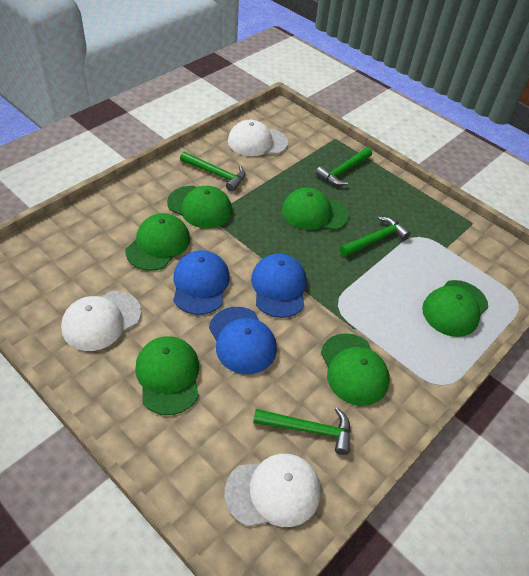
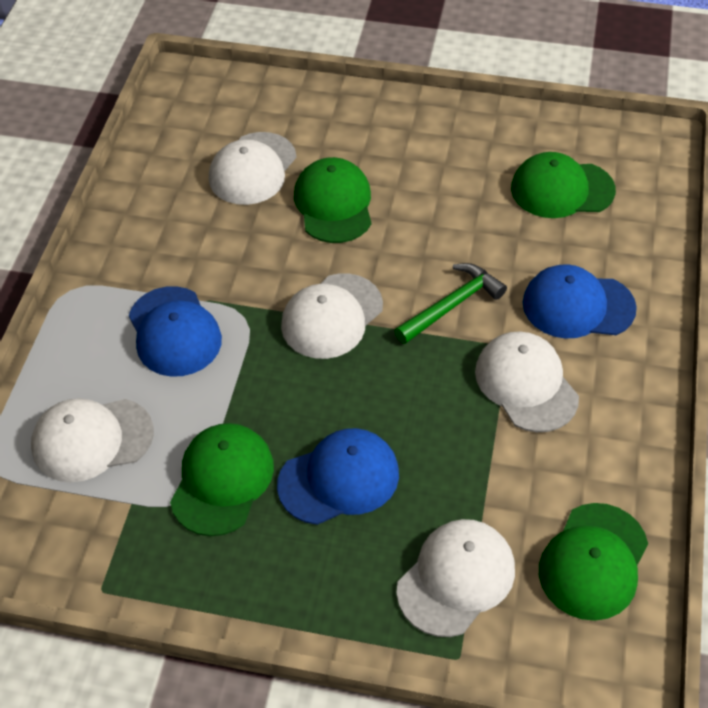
green cap: 6 -> 4
green hammer: 4 -> 1
white cap: 3 -> 5

